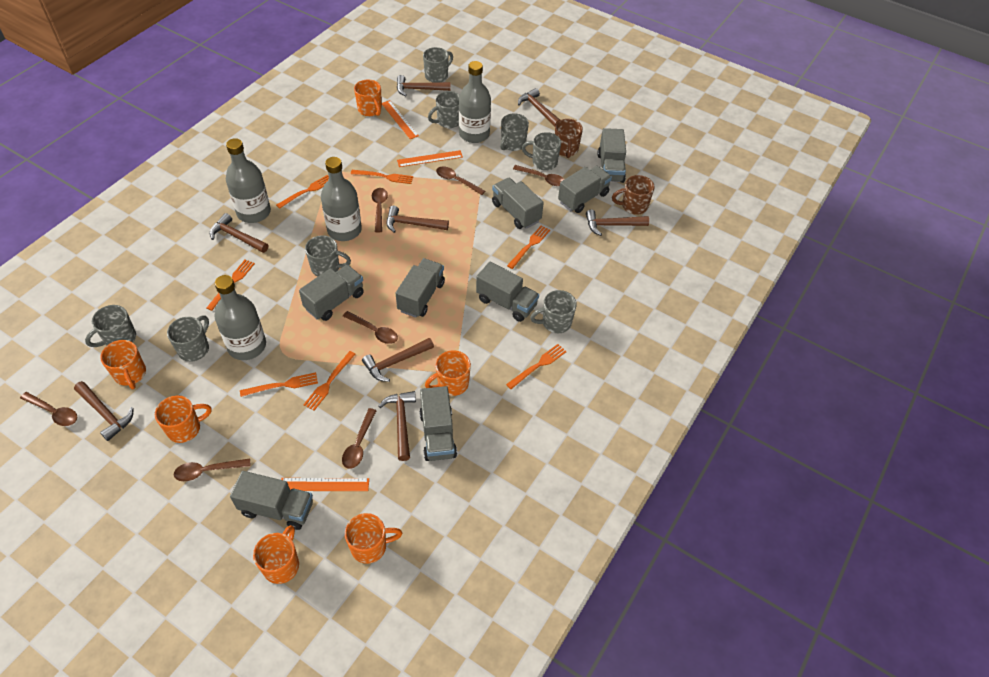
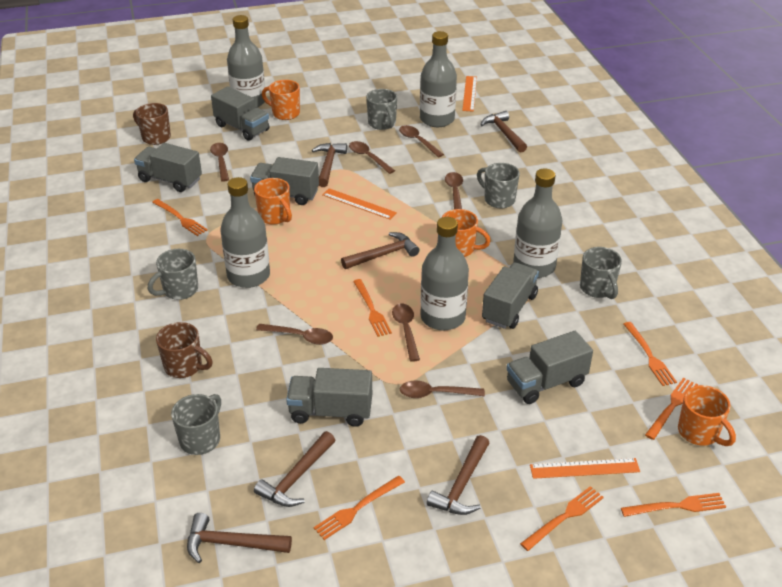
brown hammer: 8 -> 6
grey bottle: 4 -> 5
grey mug: 8 -> 5
grey truck: 8 -> 6
orange mug: 6 -> 4

